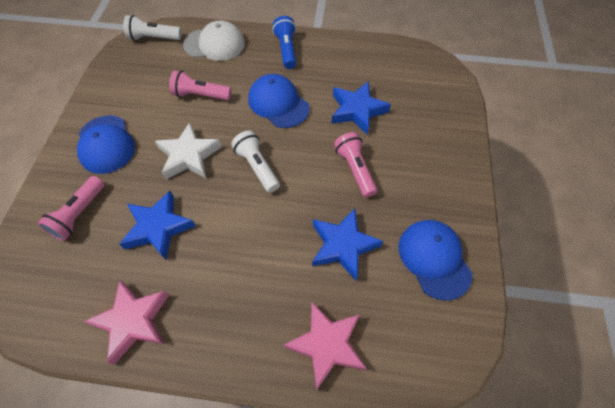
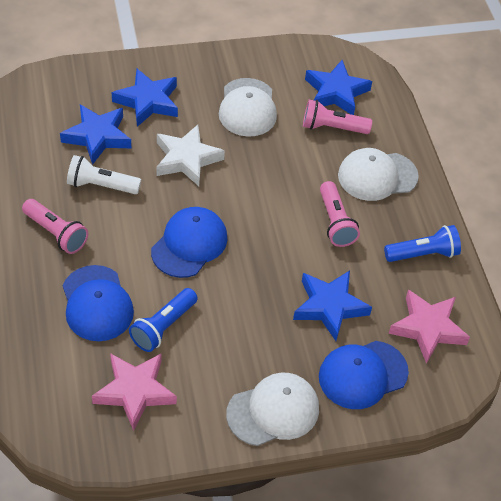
blue flashlight: 1 -> 2
blue star: 3 -> 4
white cap: 1 -> 3
white flashlight: 2 -> 1

